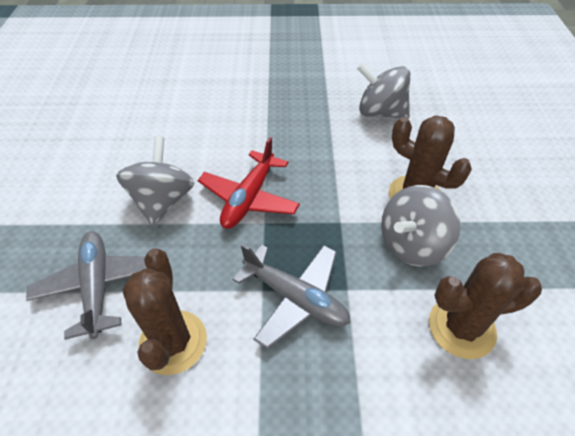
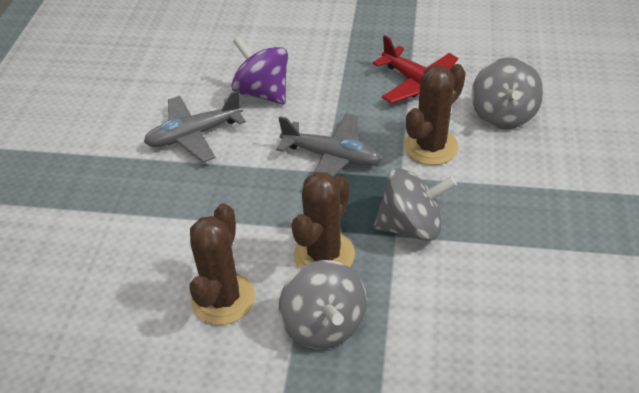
purple spinning top: 0 -> 1

